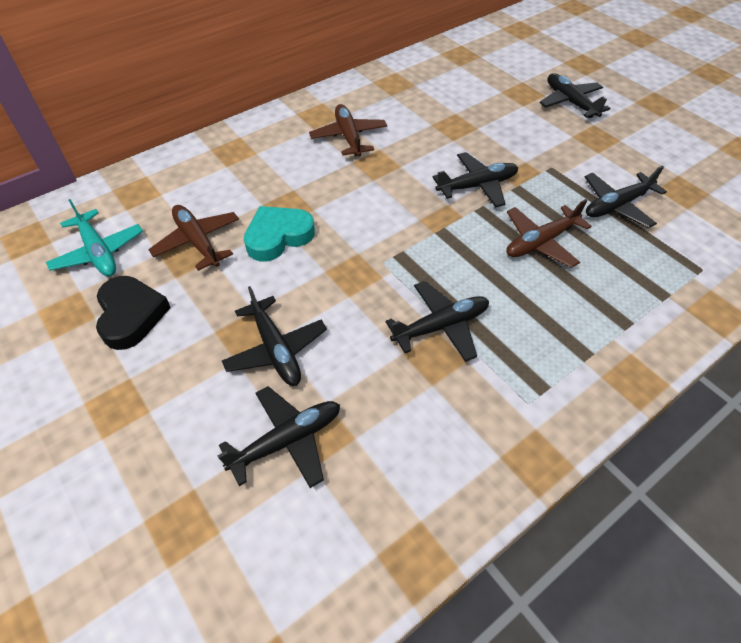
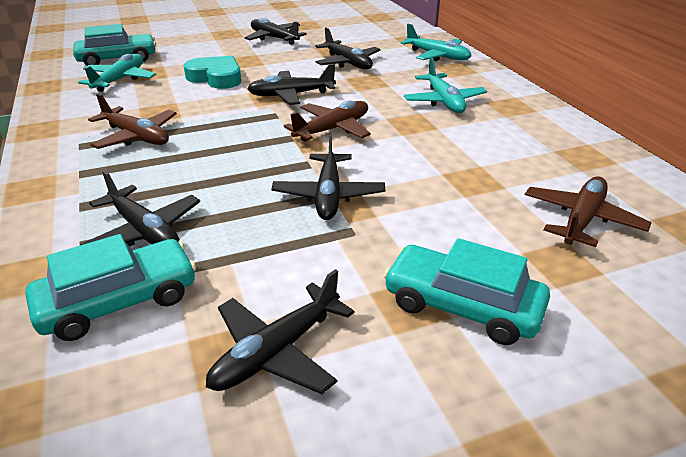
black heart: 1 -> 0
turquoise car: 0 -> 3
turquoise plane: 1 -> 3

